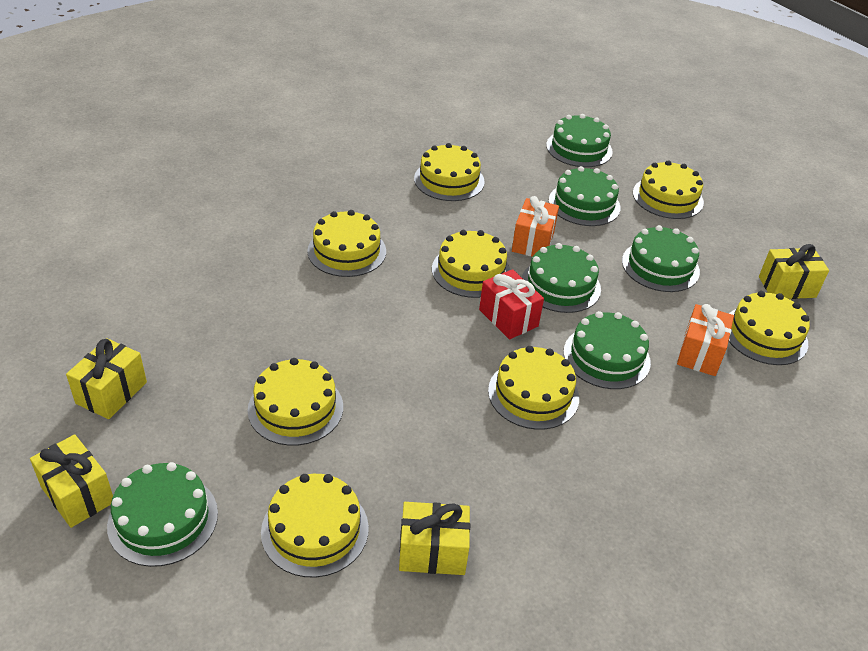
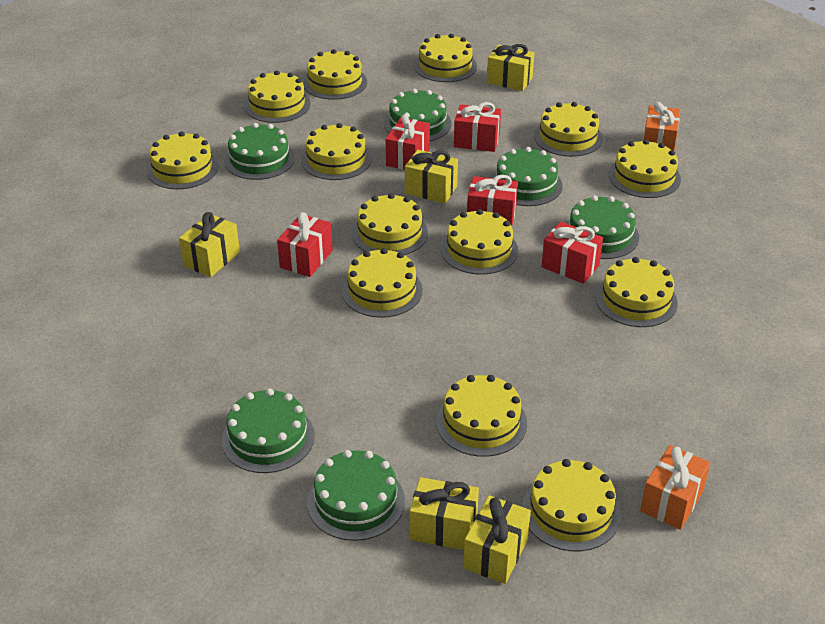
red gift: 1 -> 5
yellow cake: 8 -> 13
yellow gift: 4 -> 5

